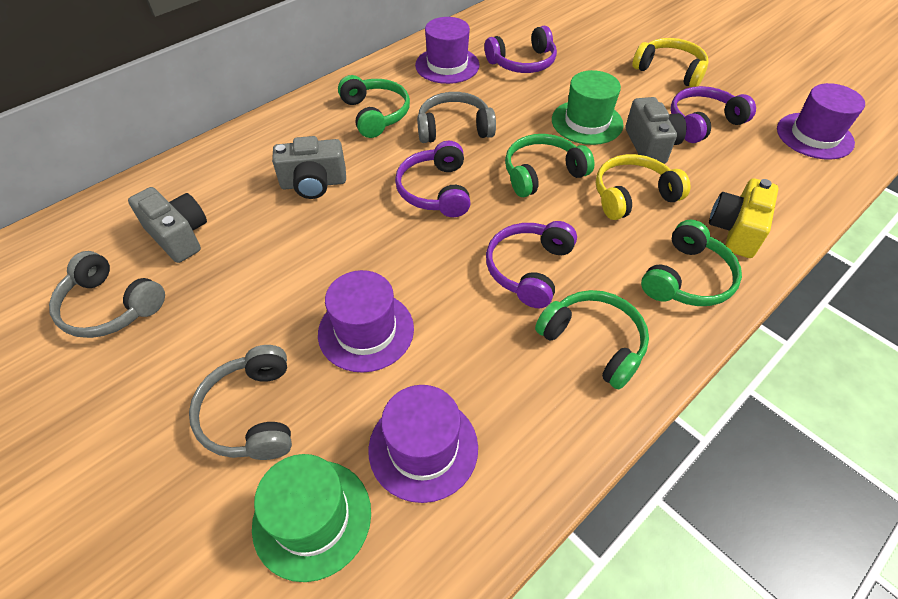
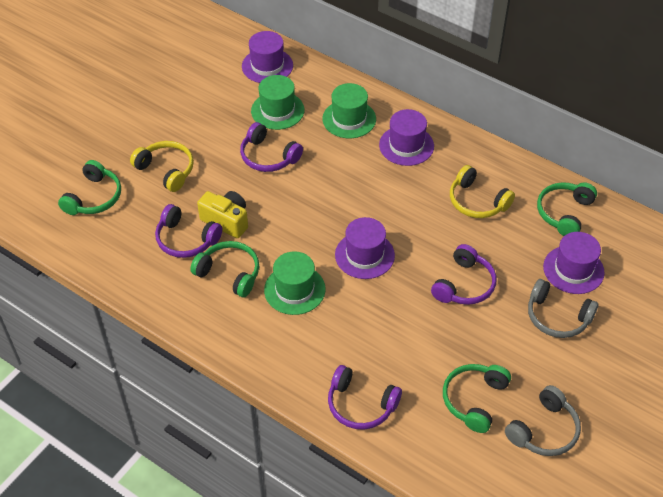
green hat: 2 -> 3
grey camera: 3 -> 0
grey headphones: 3 -> 2

